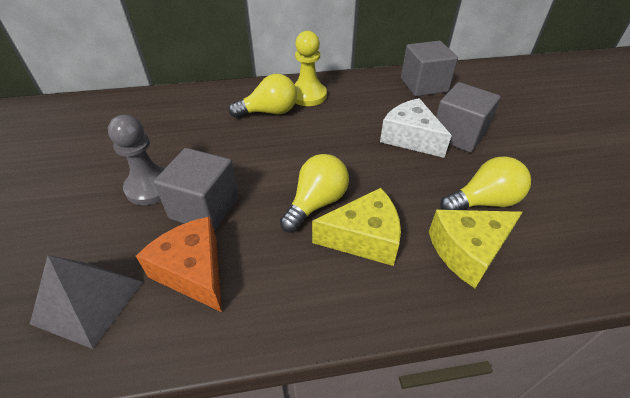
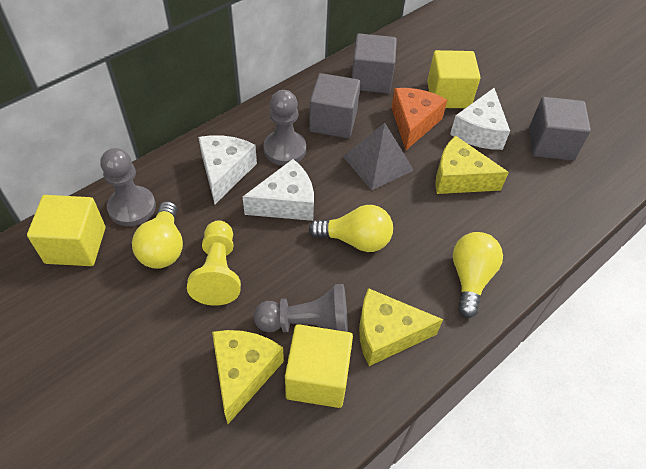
grey pawn: 1 -> 3
white cheese: 1 -> 3
yellow cheese: 2 -> 3
yellow cube: 0 -> 3

